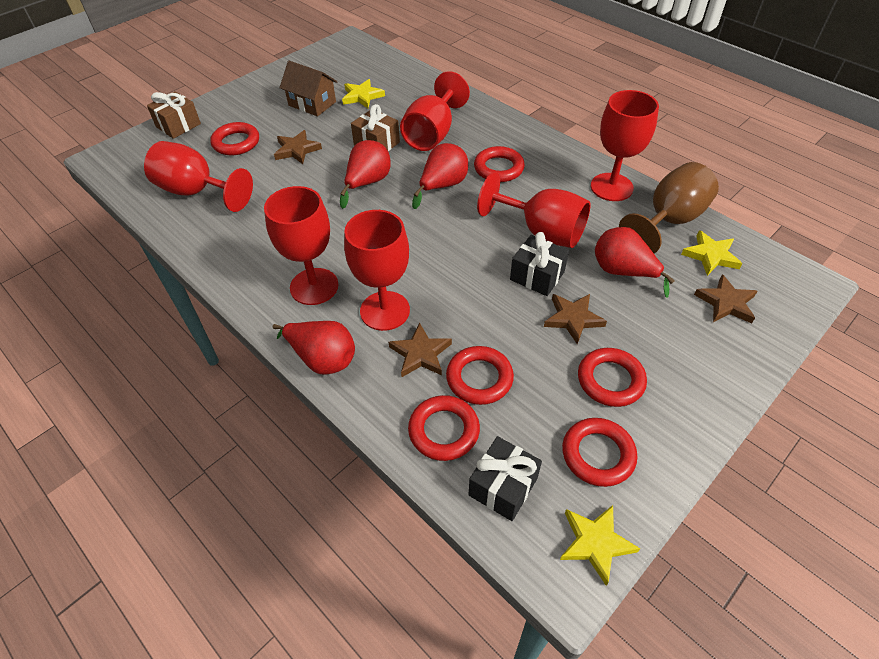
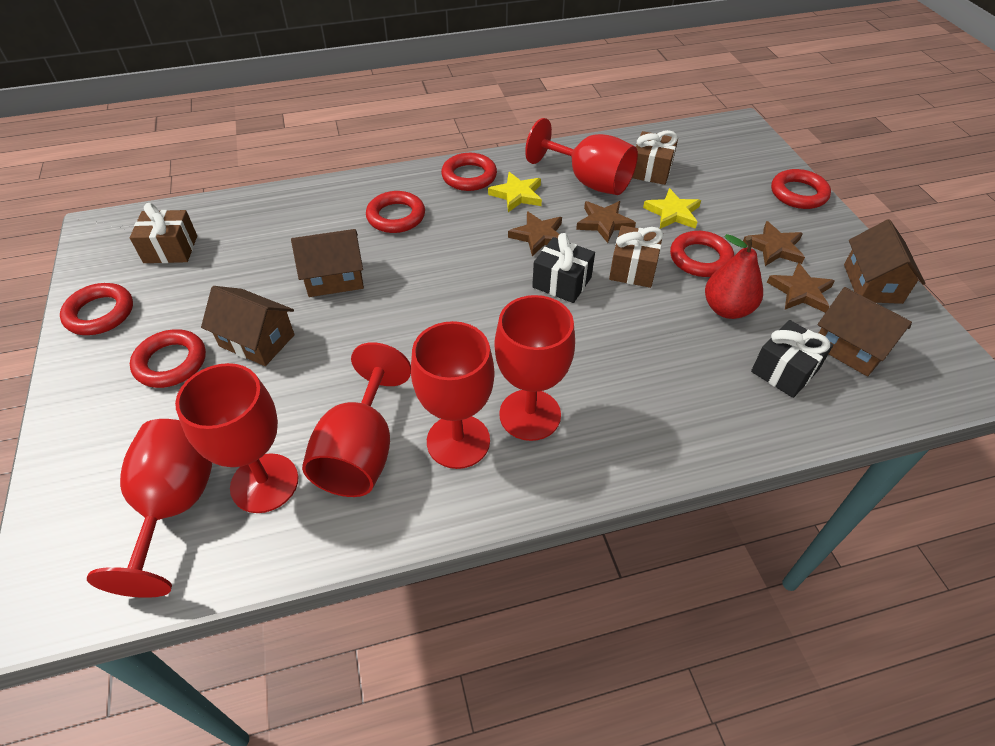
brown gift: 2 -> 3
brown goblet: 1 -> 0
brown house: 1 -> 4
red pear: 4 -> 1
yellow star: 3 -> 2

